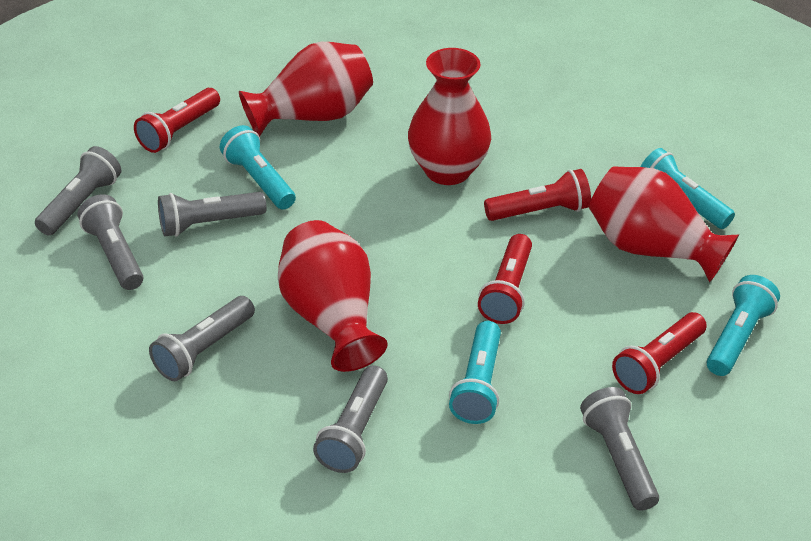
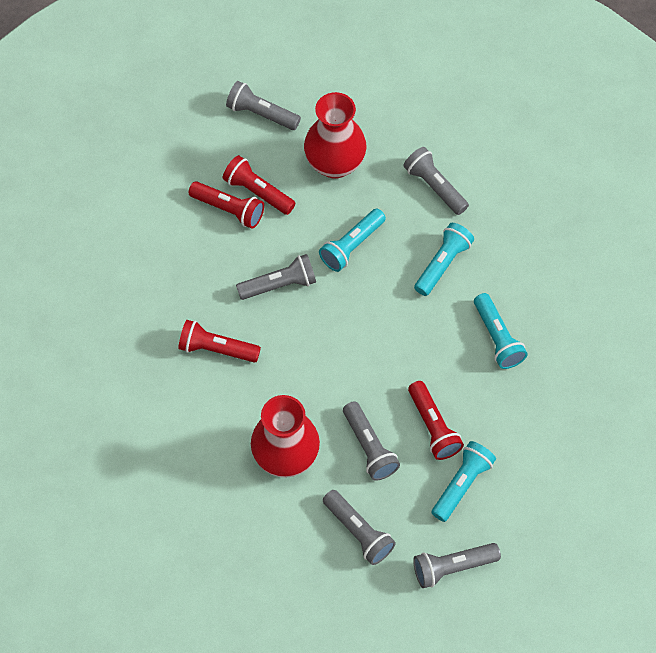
red vase: 4 -> 2

